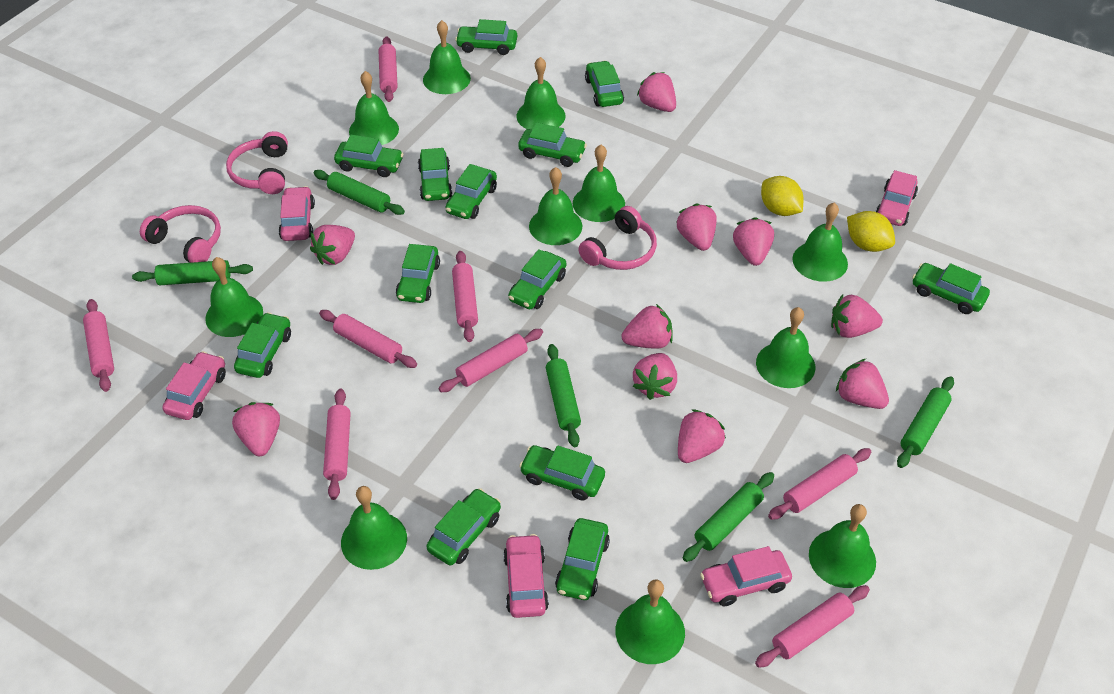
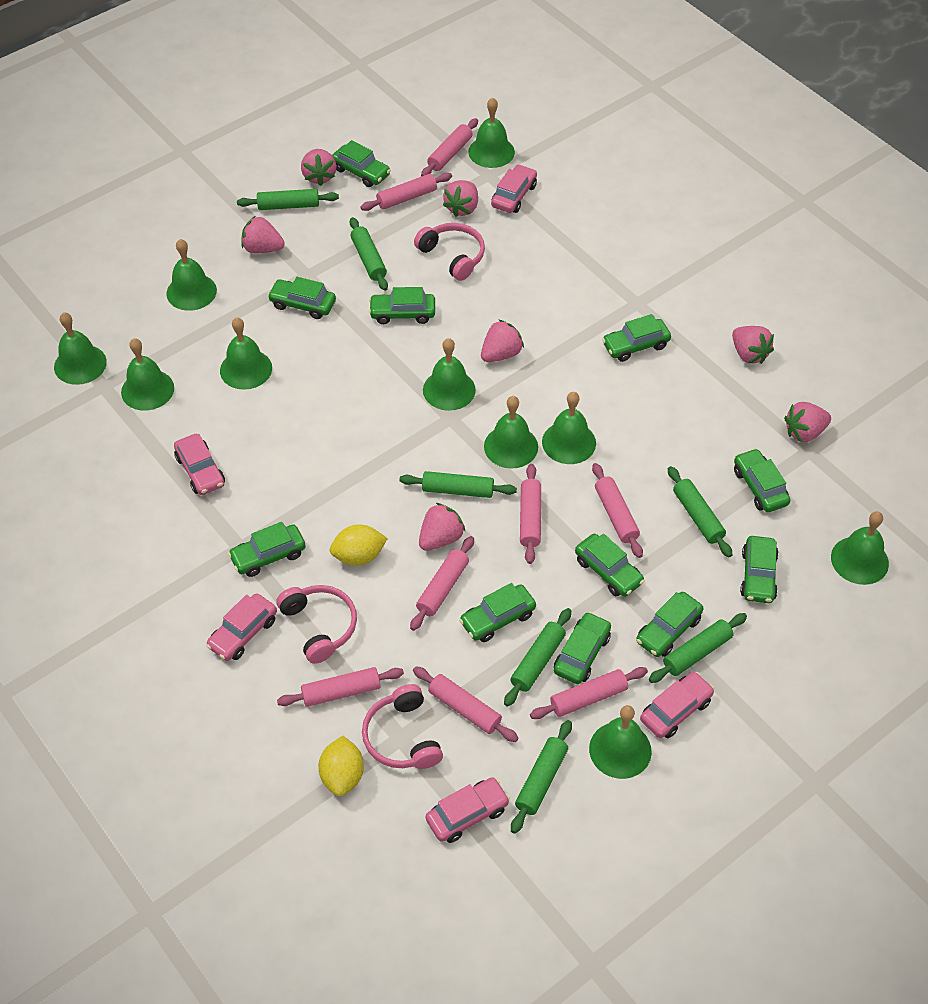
green bell: 11 -> 10
green car: 13 -> 11
green rolling pin: 5 -> 7
pink strawberry: 10 -> 7

